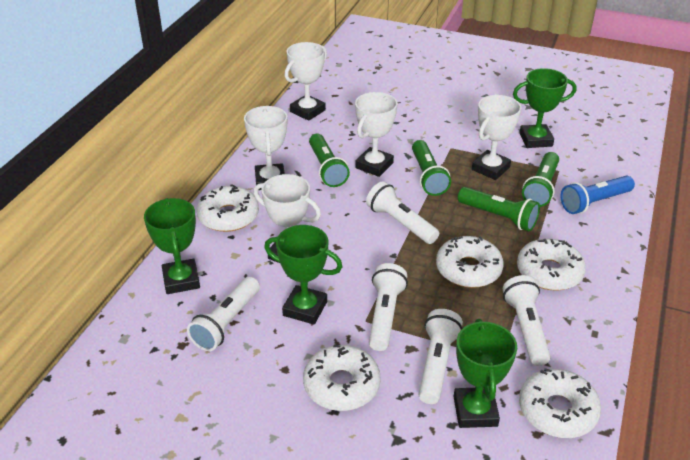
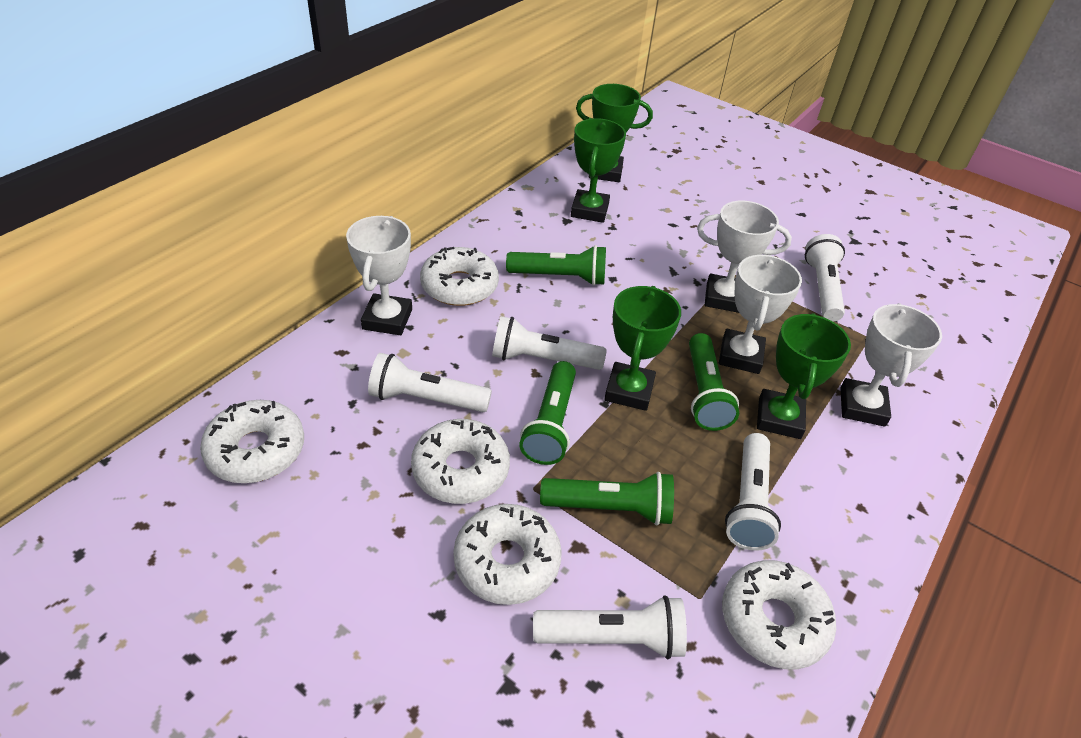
blue flashlight: 1 -> 0
white trophy: 5 -> 4

